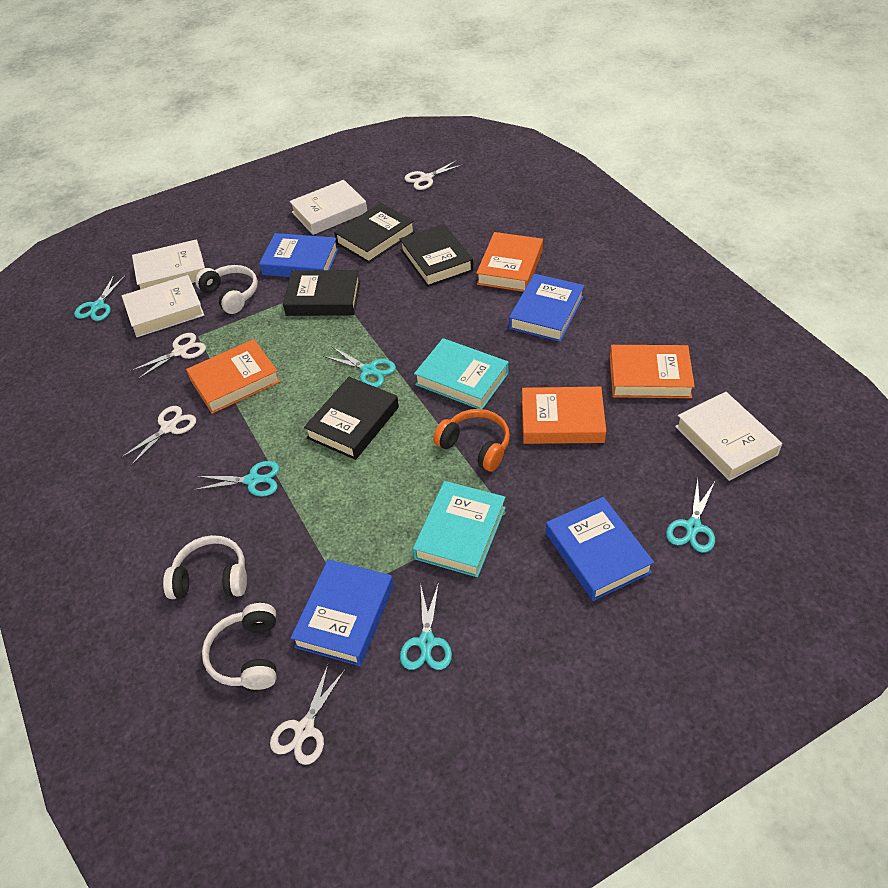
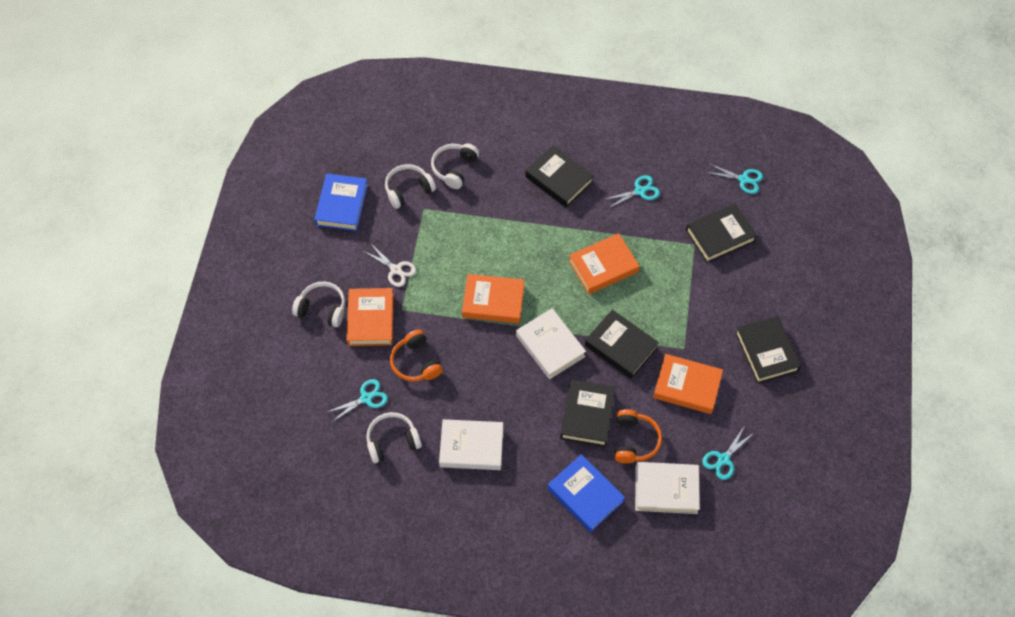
black book: 4 -> 5
blue book: 4 -> 2
orange headphones: 1 -> 2
turquoise book: 2 -> 0
turquoise scissors: 5 -> 4
white book: 4 -> 3
white headphones: 3 -> 4
white scissors: 4 -> 1

